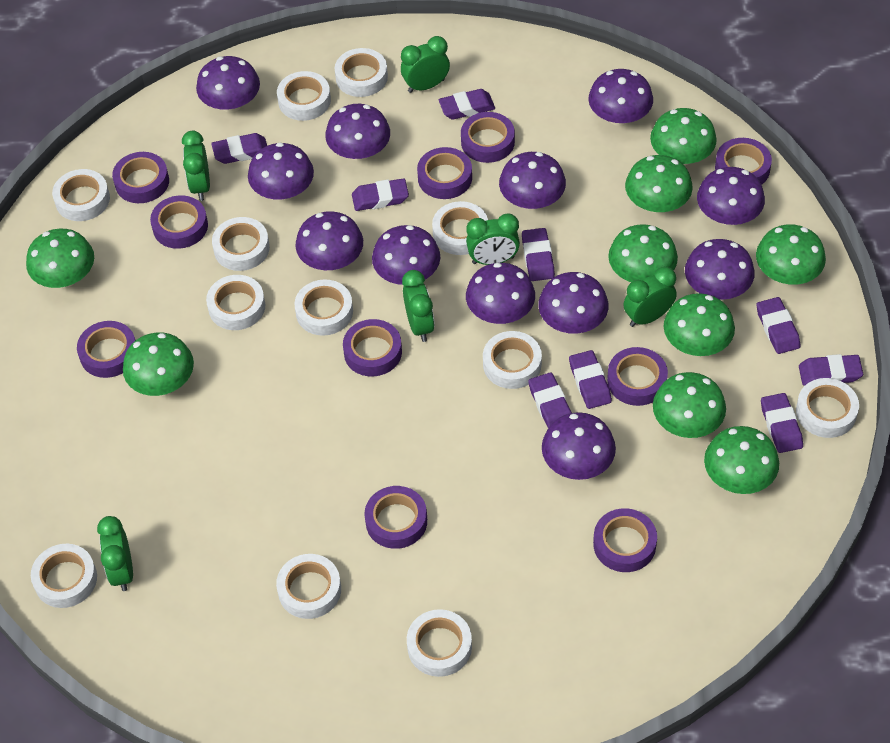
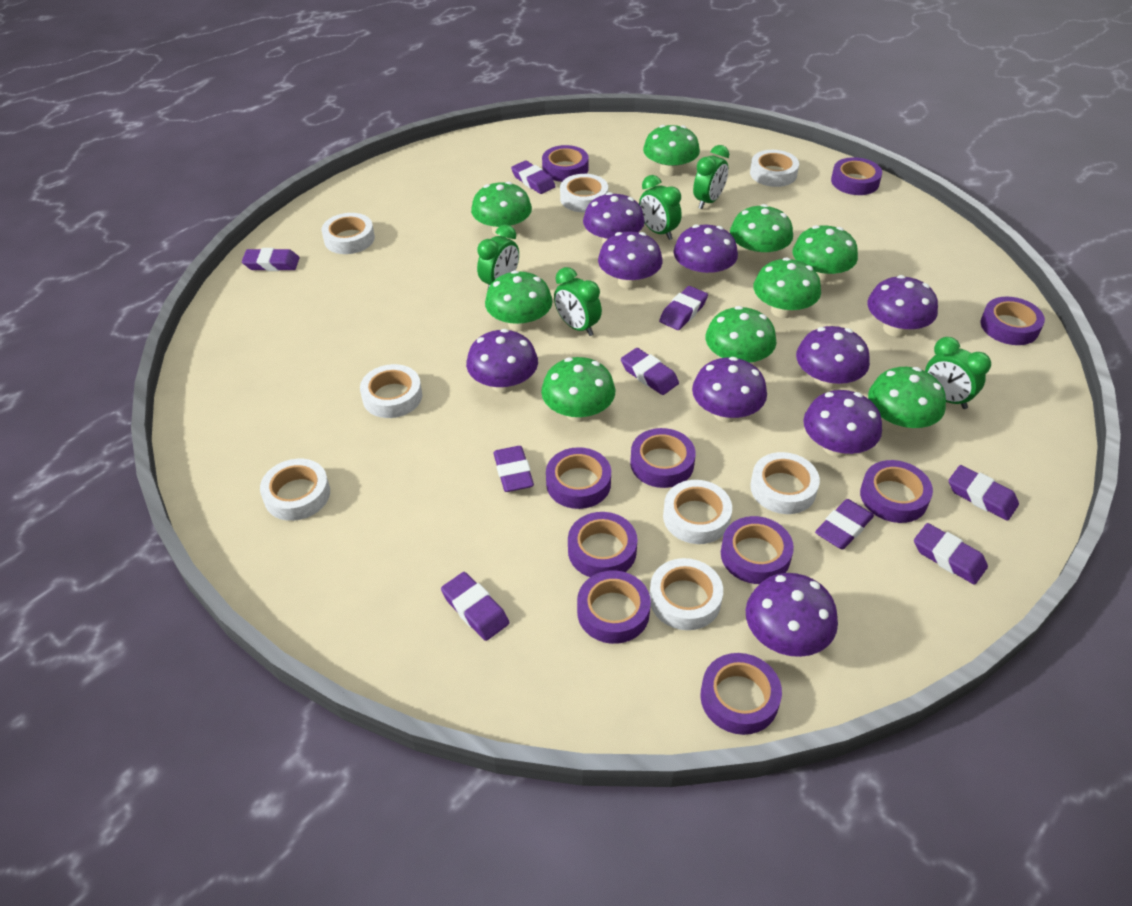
green clock: 6 -> 5
purple mushroom: 12 -> 9
white tape: 12 -> 8

